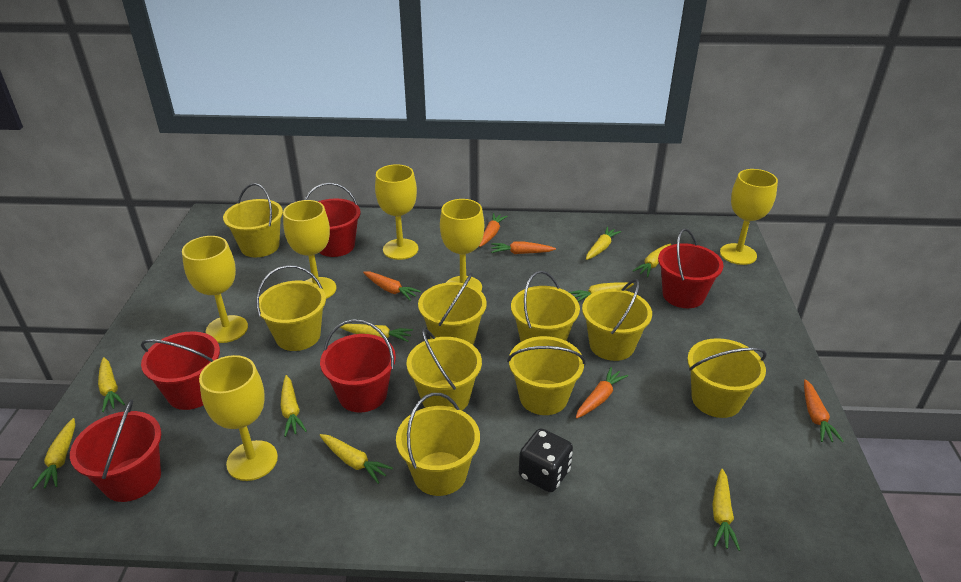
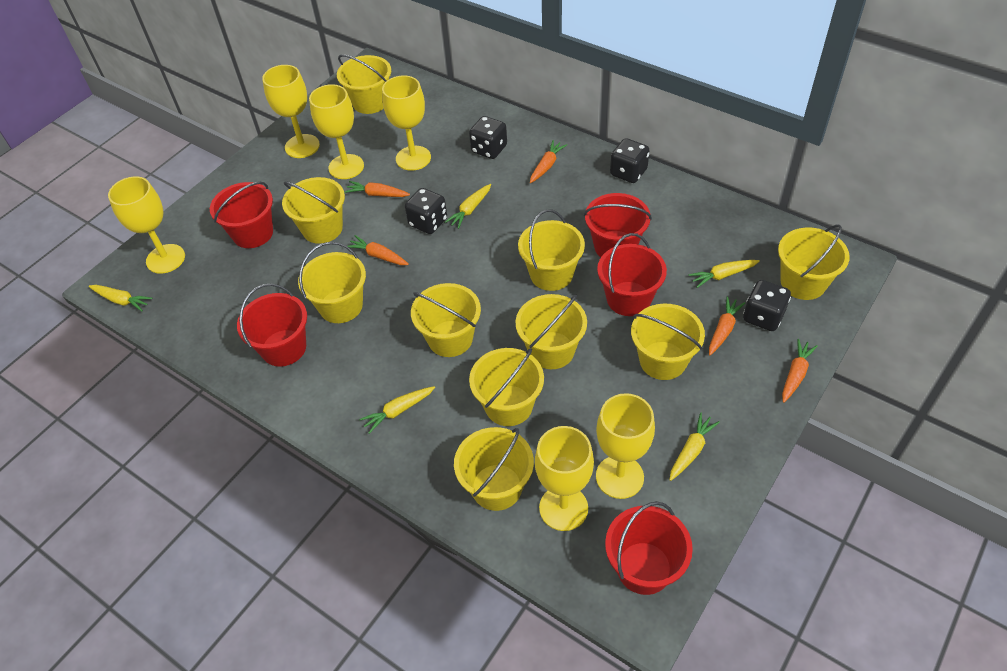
black dice: 1 -> 4
yellow bucket: 9 -> 10
yellow carrot: 9 -> 5

